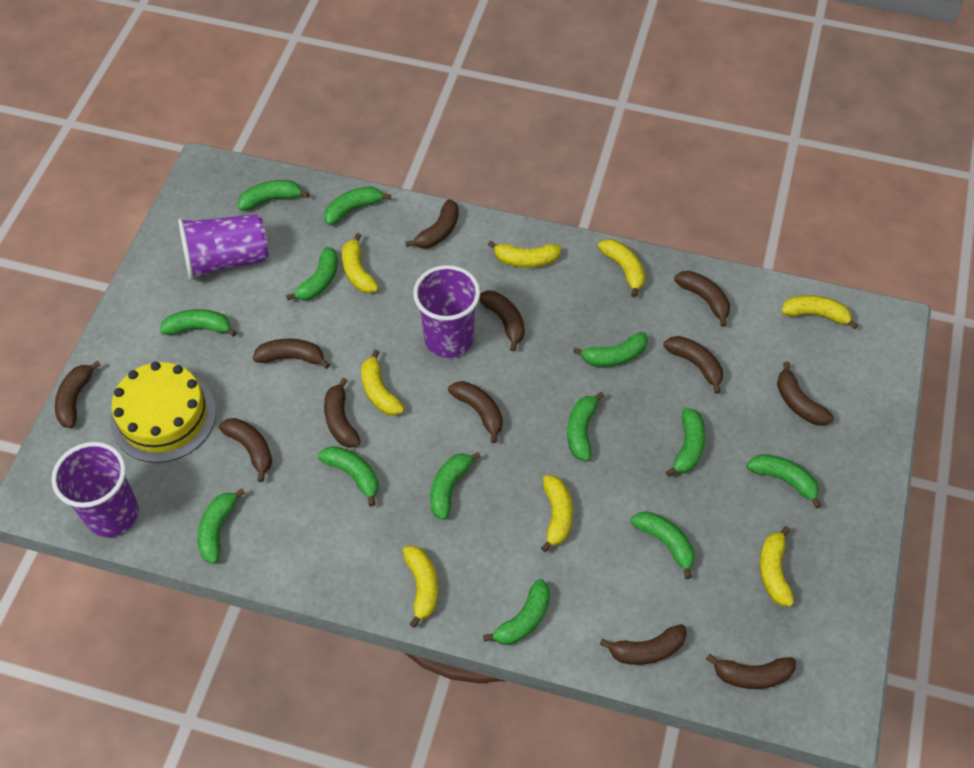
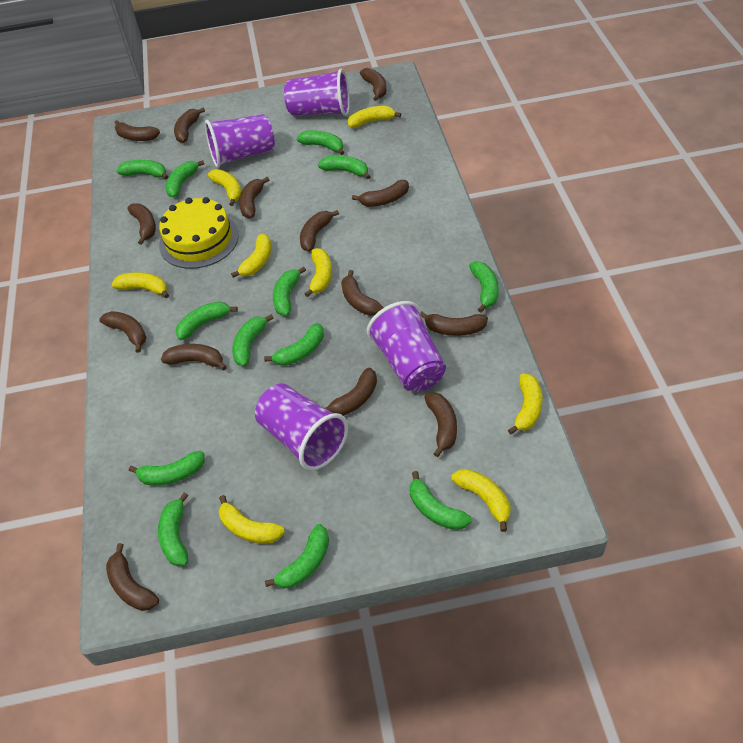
brown banana: 12 -> 14
purple cup: 3 -> 4

